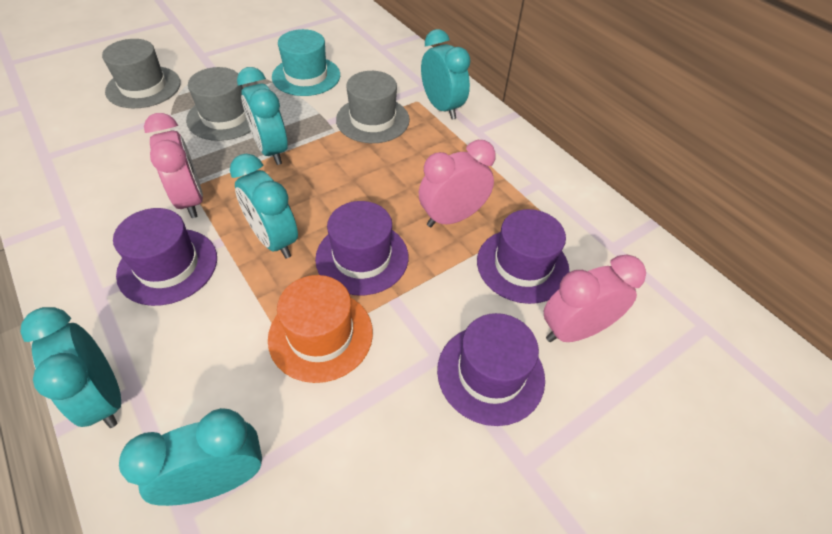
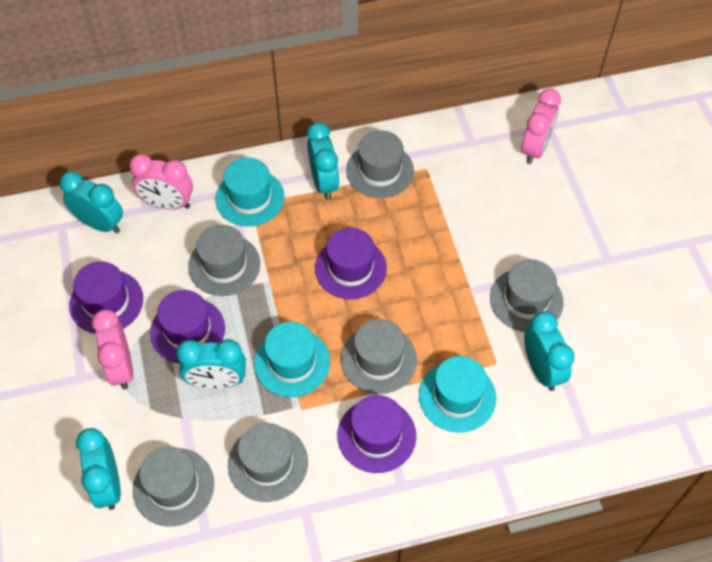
grey hat: 3 -> 6
orange hat: 1 -> 0
turquoise hat: 1 -> 3

